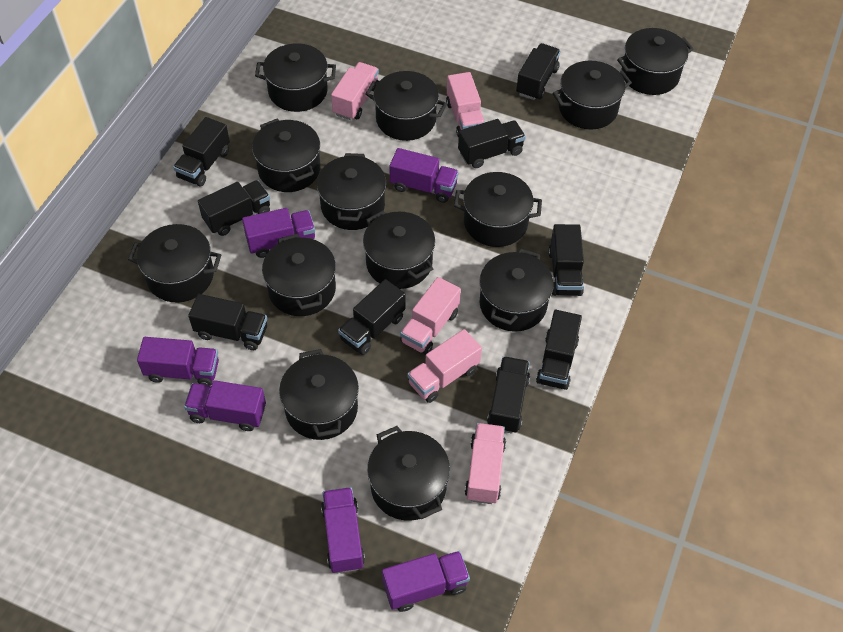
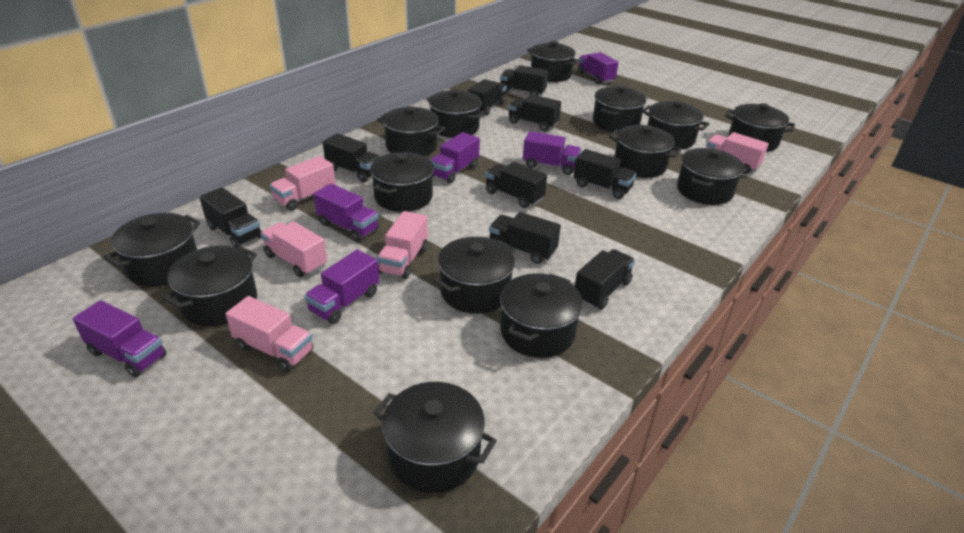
black pot: 13 -> 14

